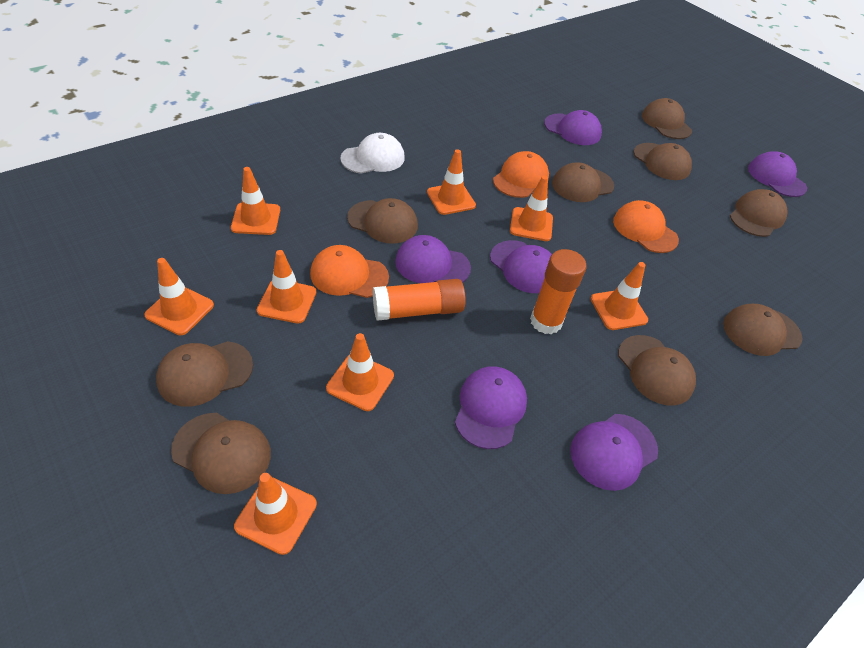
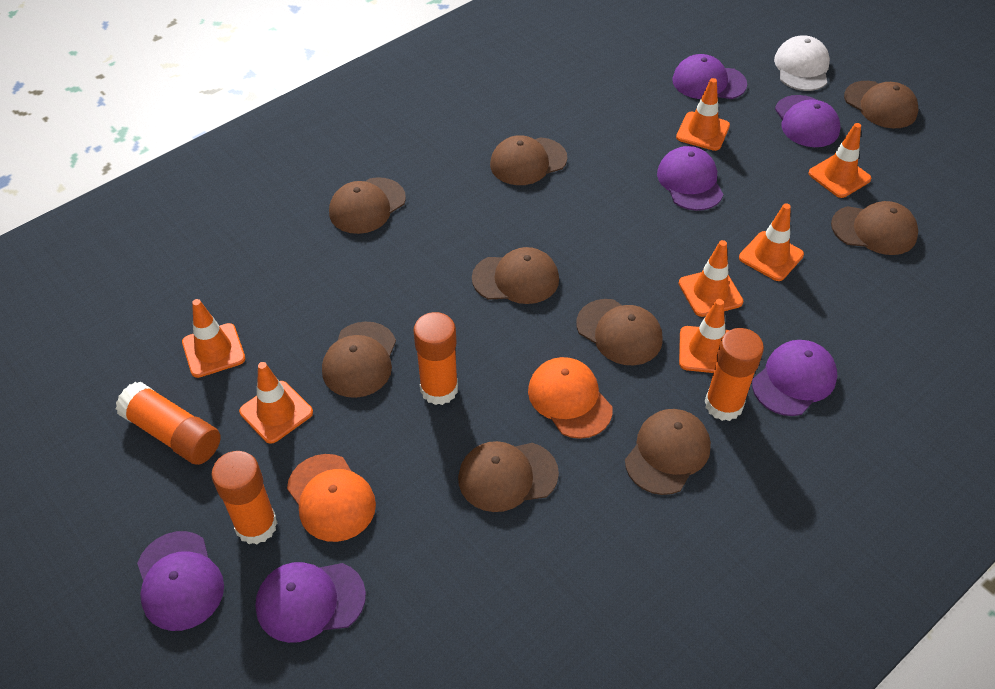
orange cap: 3 -> 2
orange glue stick: 2 -> 4
orange traffic cone: 8 -> 7

